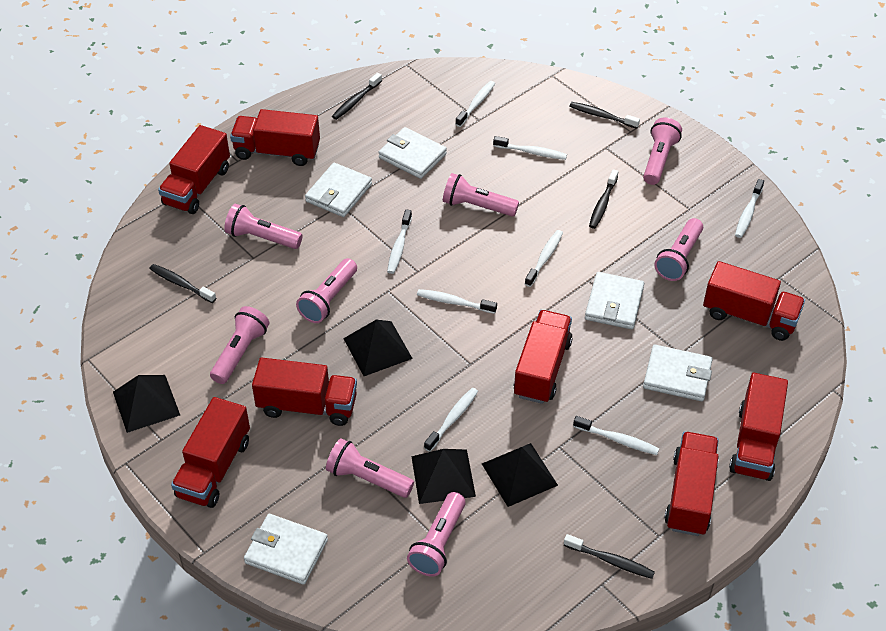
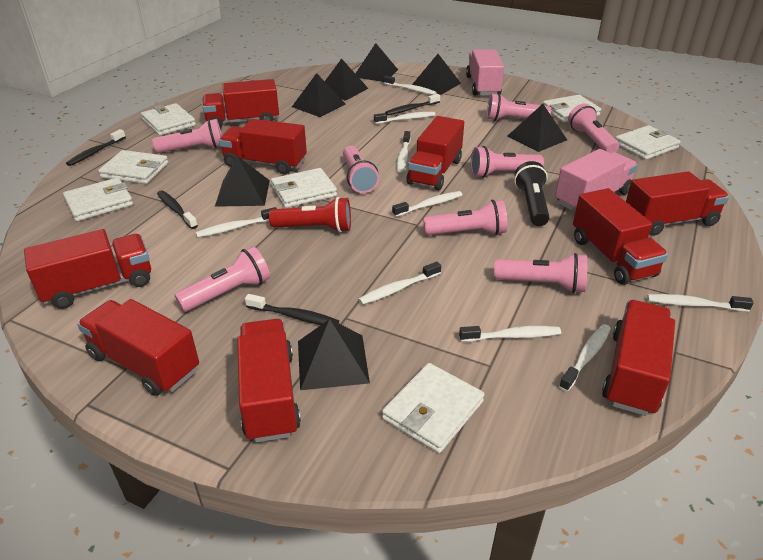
black flashlight: 0 -> 1
black pyramid: 4 -> 7
black toothbrush: 5 -> 4
pink truck: 0 -> 2
red flashlight: 0 -> 1
red truck: 8 -> 9
white toothbrush: 8 -> 9
white wallet: 5 -> 7

